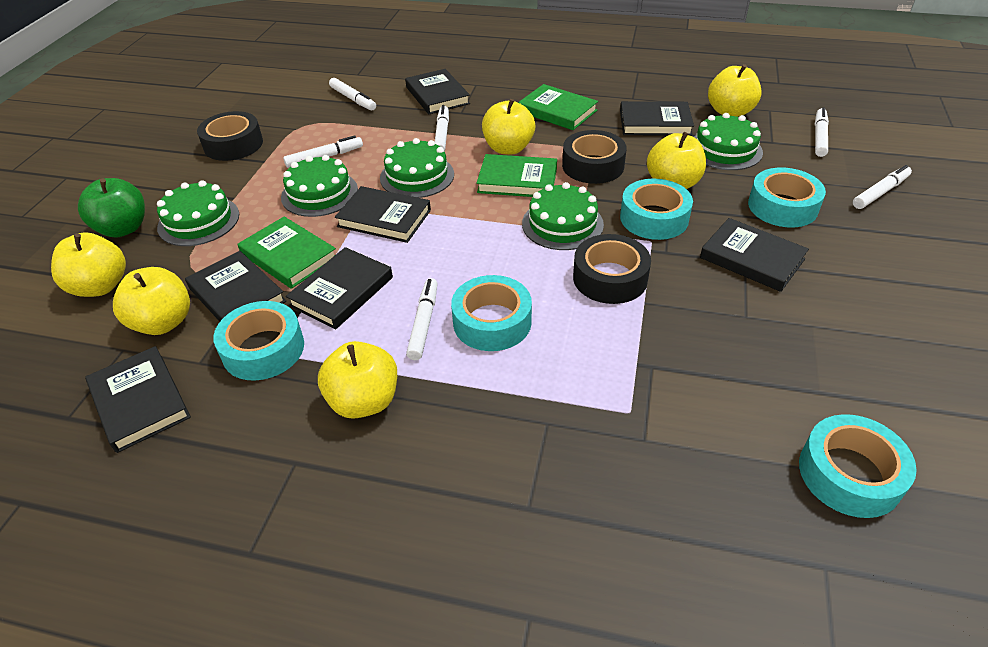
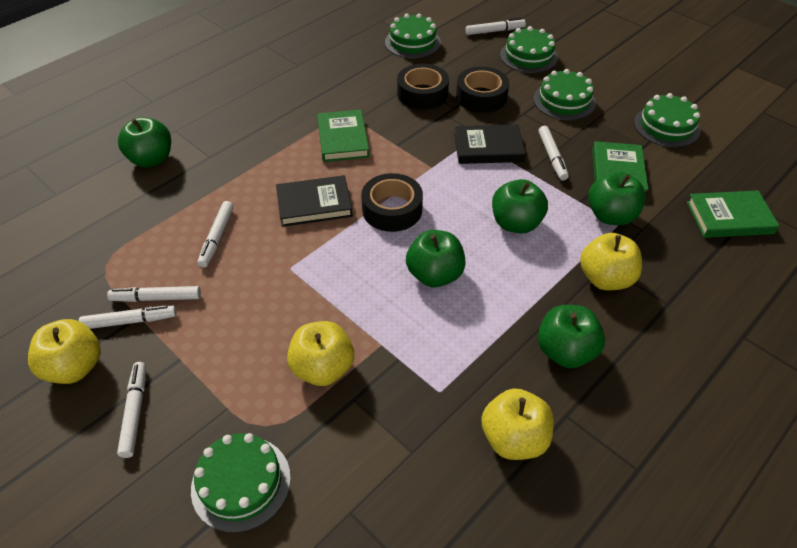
black book: 7 -> 2
green apple: 1 -> 5
turquoise tape: 5 -> 0
yellow apple: 6 -> 4

